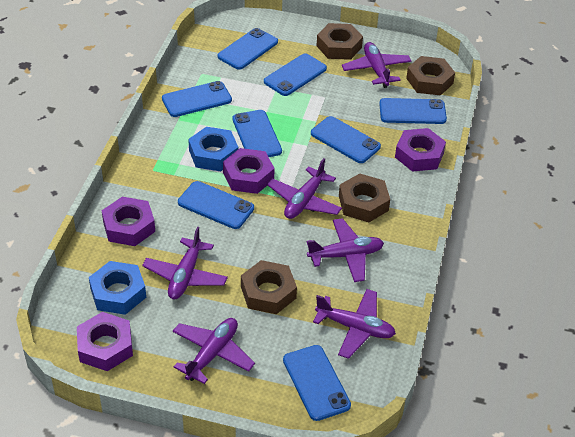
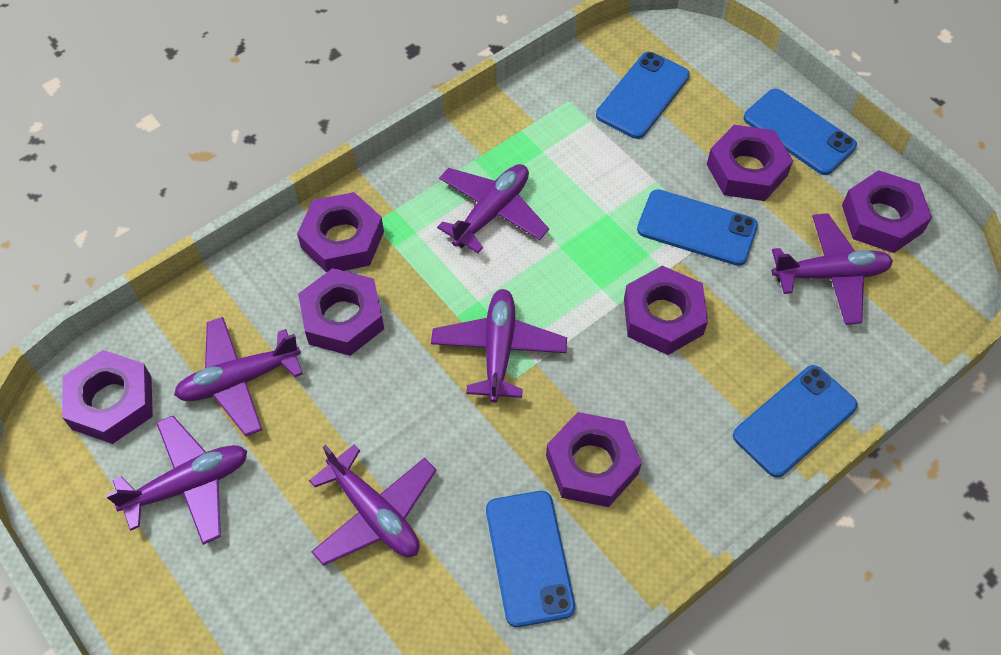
blue nut: 2 -> 0
blue phone: 8 -> 5
brown nut: 4 -> 0
purple nut: 4 -> 7

